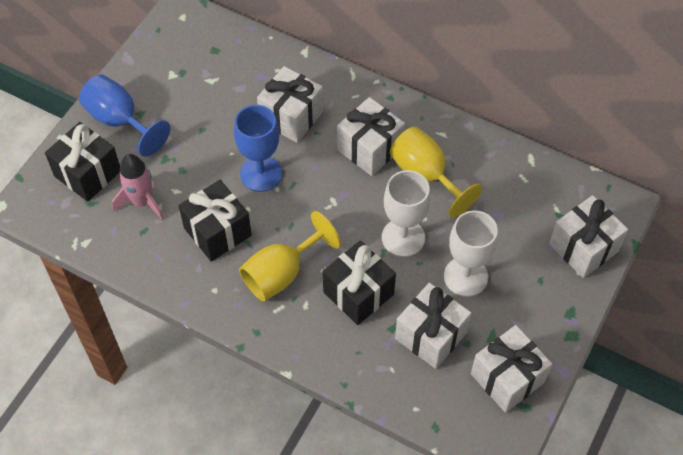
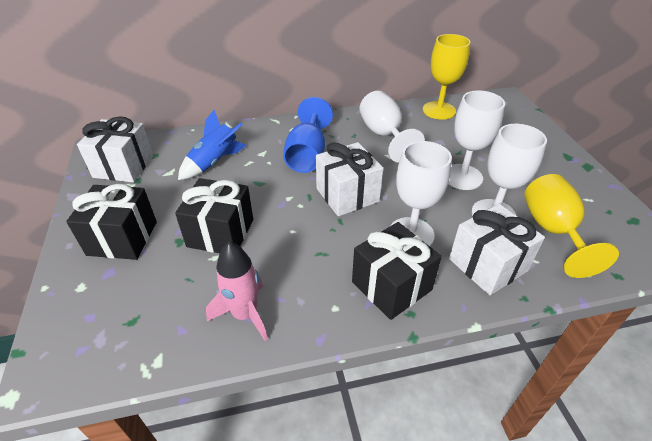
blue goblet: 2 -> 1
blue rocket: 0 -> 1
white gift: 5 -> 3
white goblet: 2 -> 4

